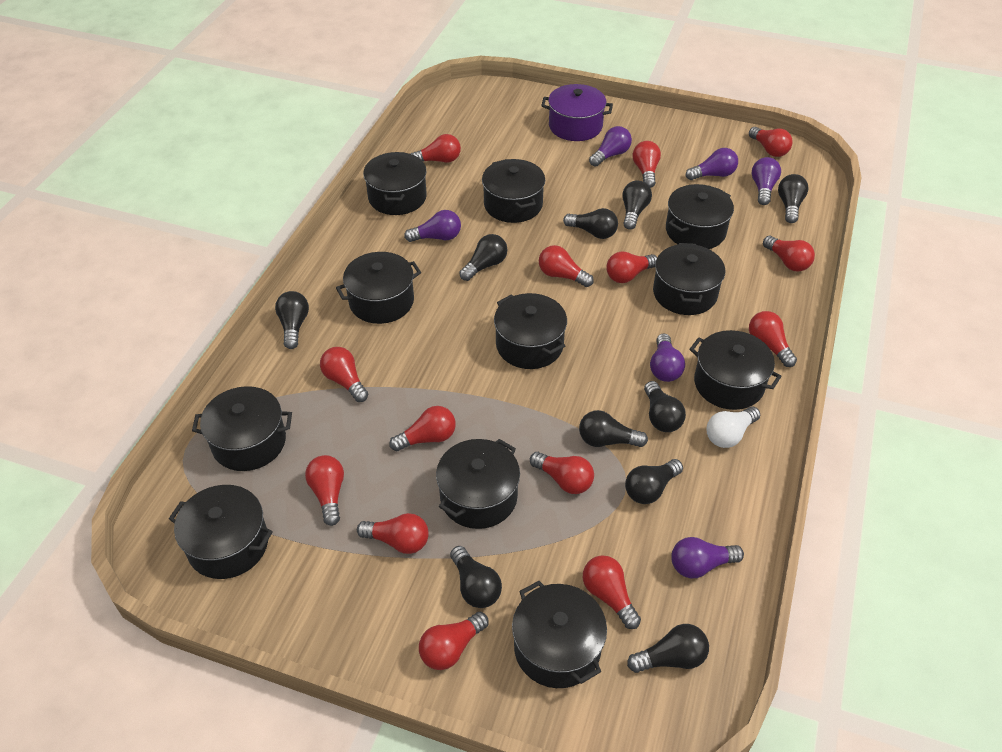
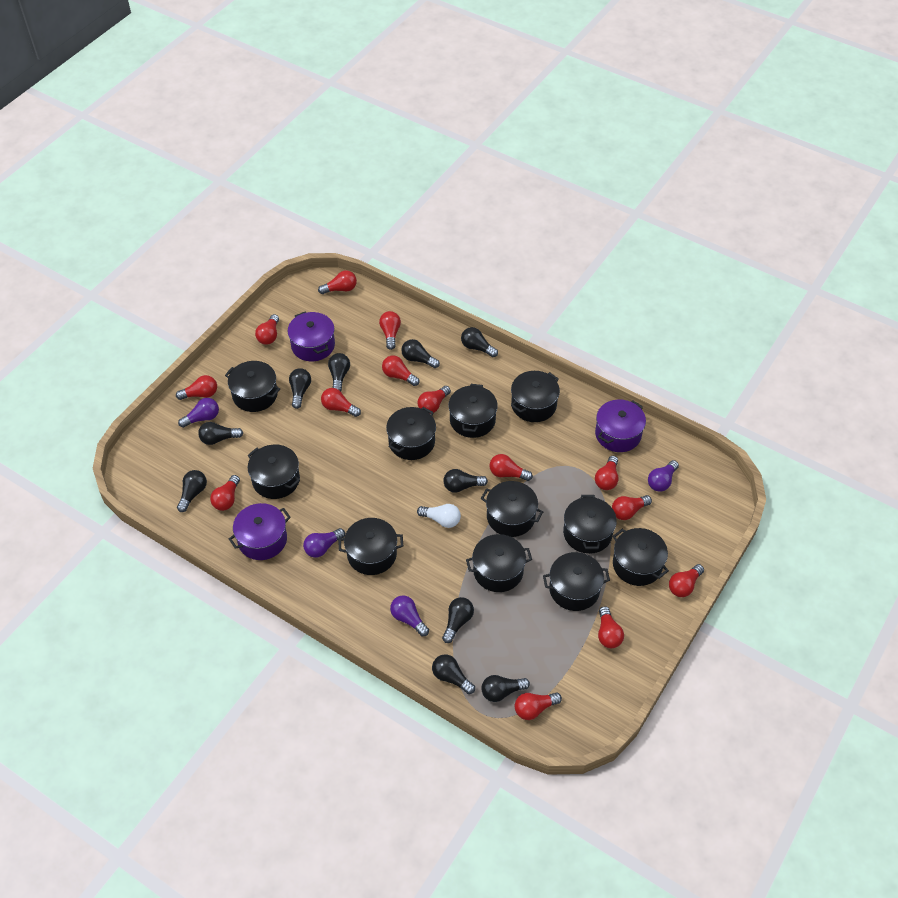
purple light bulb: 6 -> 4
purple pot: 1 -> 3

